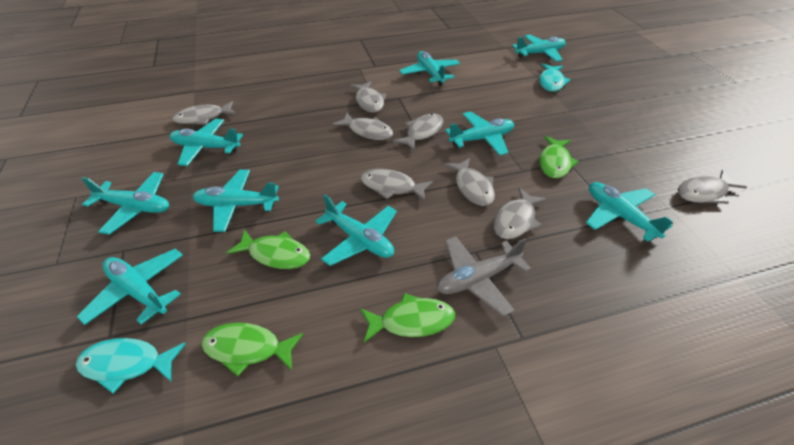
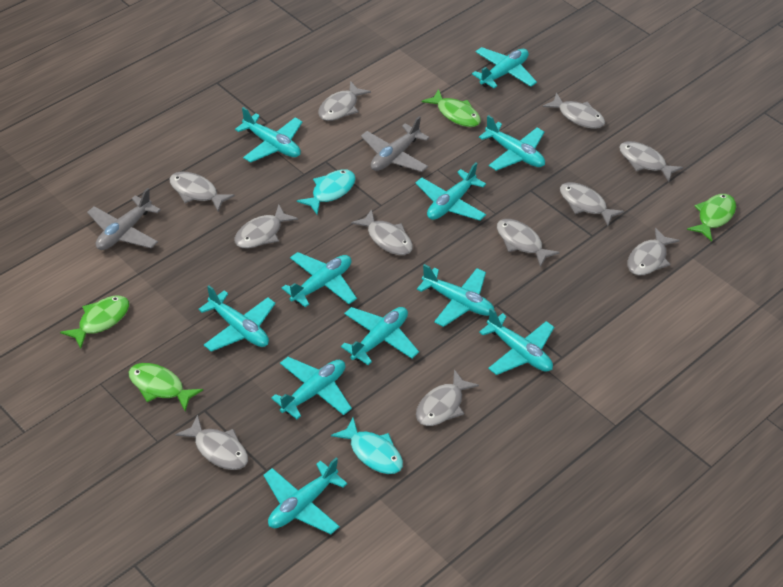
grey fish: 8 -> 11
grey plane: 1 -> 2
turquoise plane: 9 -> 11

